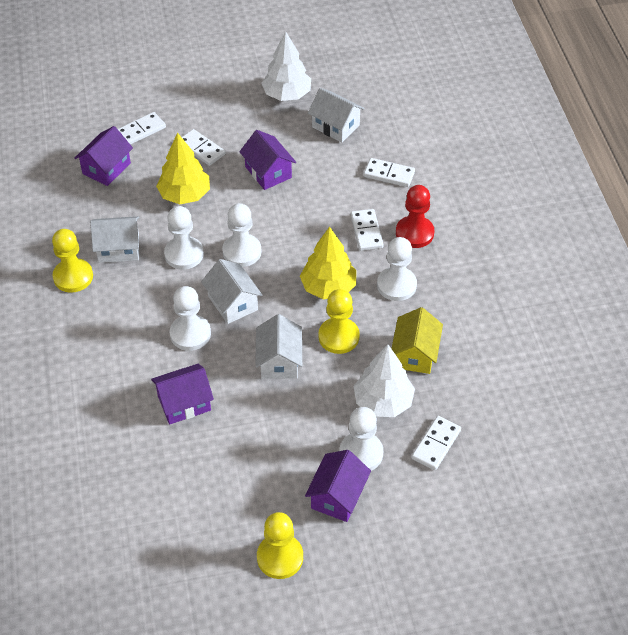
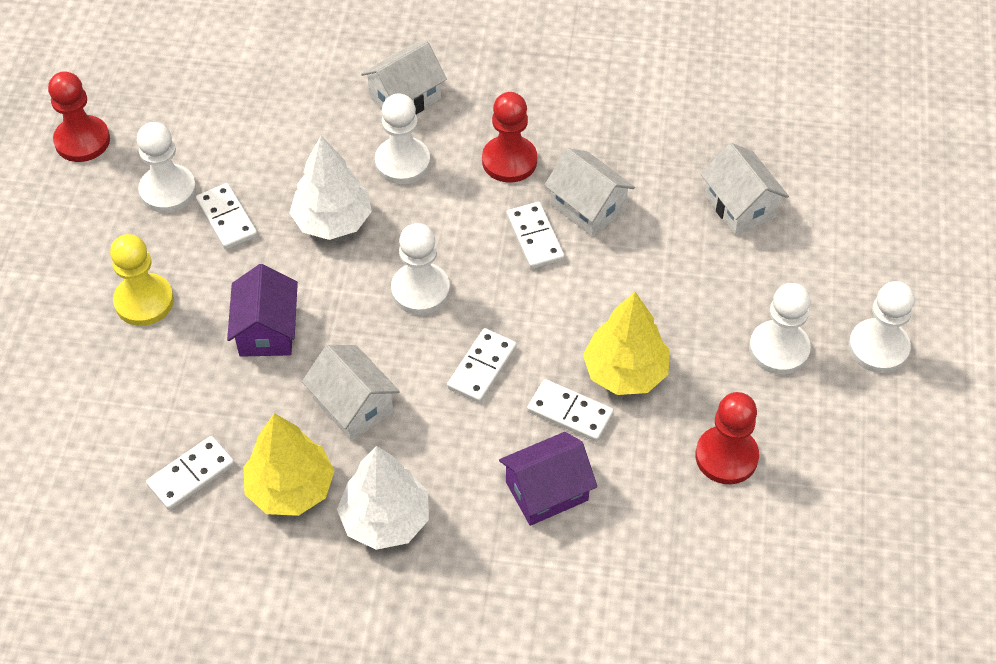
purple house: 4 -> 2
red pawn: 1 -> 3
yellow house: 1 -> 0
yellow pawn: 3 -> 1

